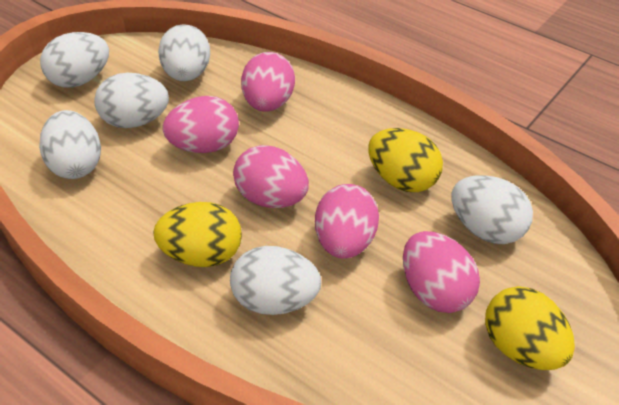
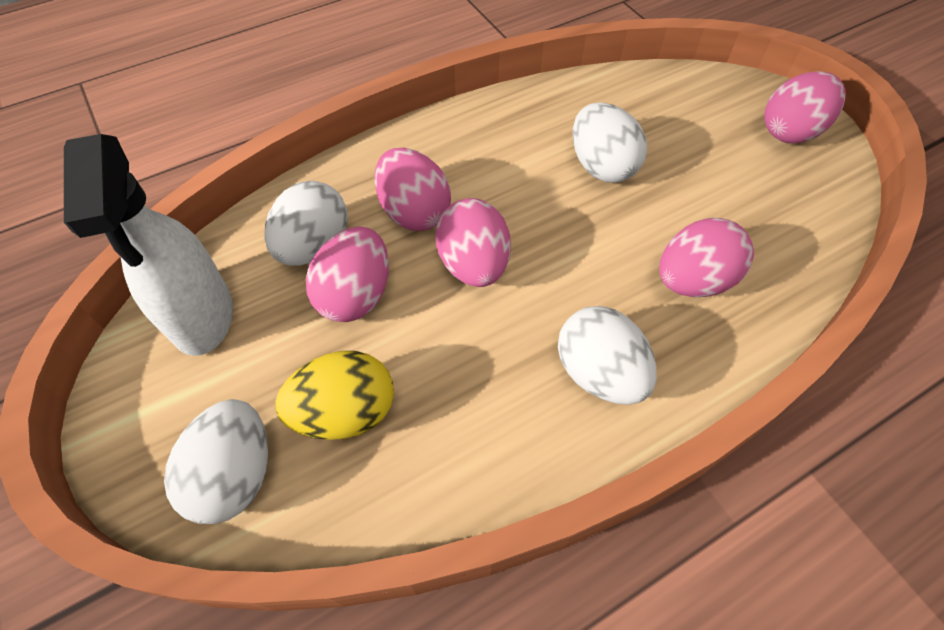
white egg: 6 -> 4
white spray bottle: 0 -> 1
yellow egg: 3 -> 1

